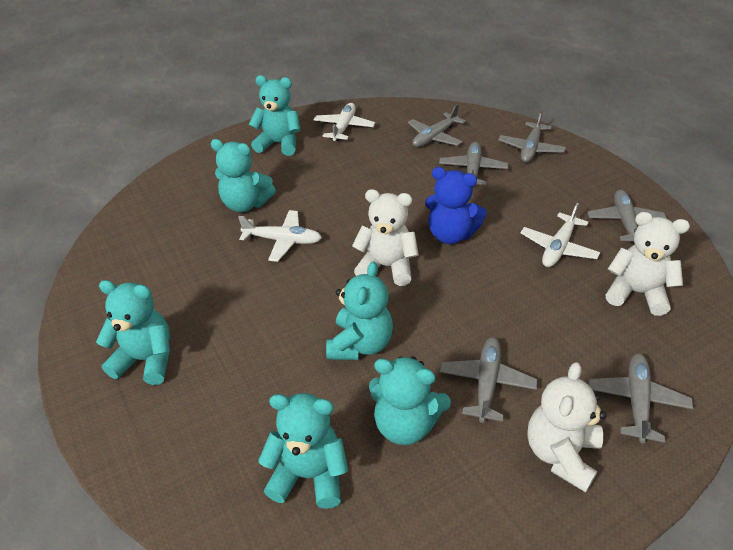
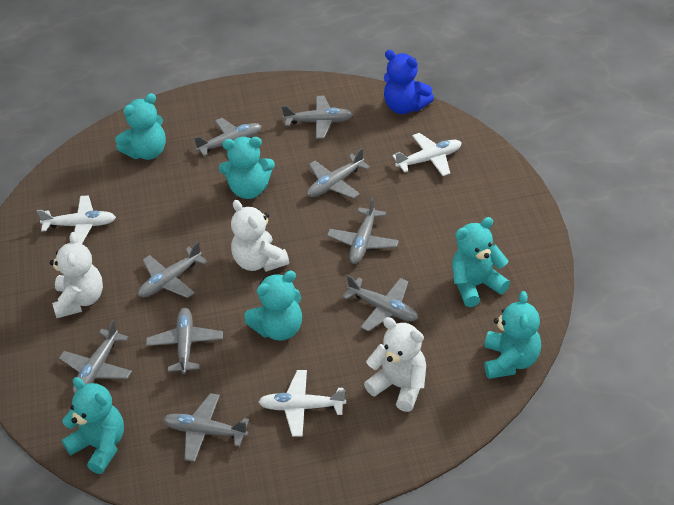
grey plane: 6 -> 9

